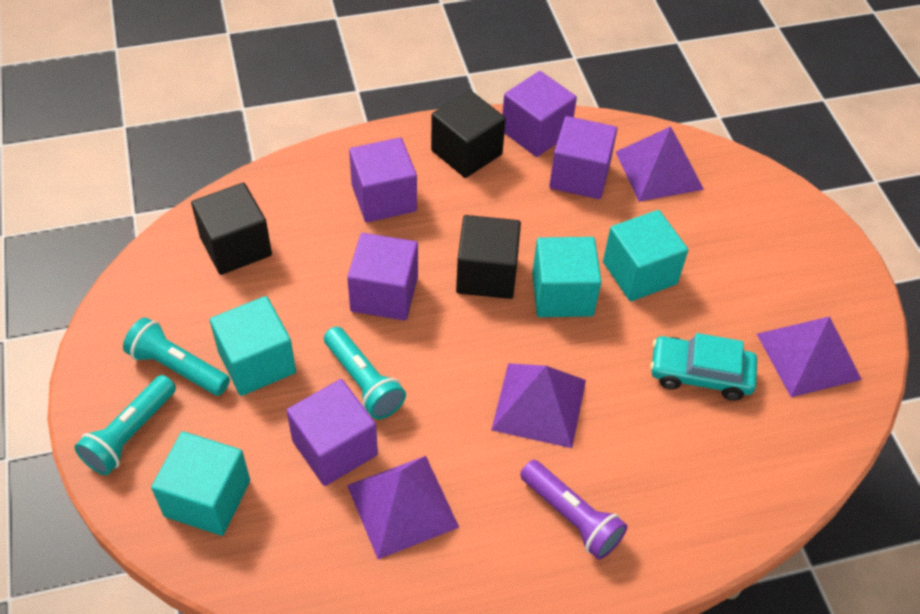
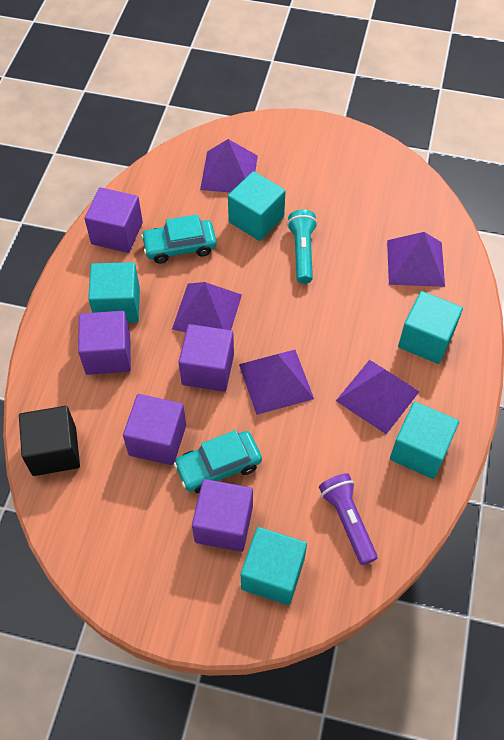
black cube: 3 -> 1
purple pyramid: 4 -> 5
turquoise car: 1 -> 2
turquoise cube: 4 -> 5
turquoise flashlight: 3 -> 1

